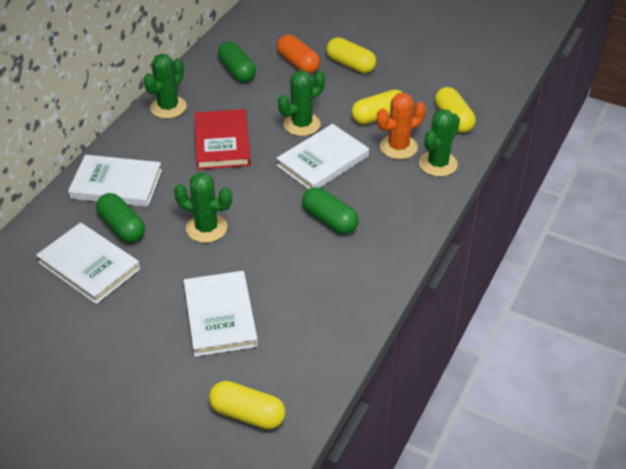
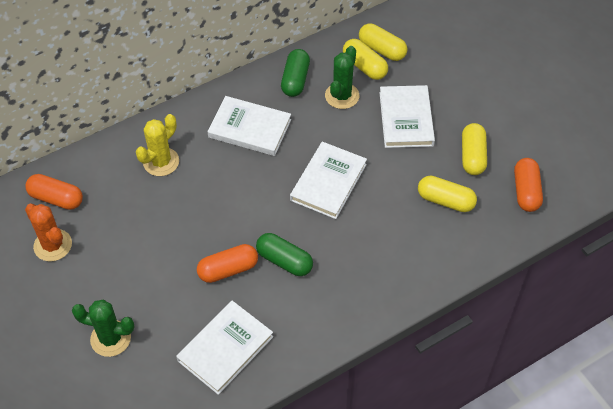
green cactus: 4 -> 2
green capsule: 3 -> 2
orange capsule: 1 -> 3
red book: 1 -> 0
yellow cactus: 0 -> 1

